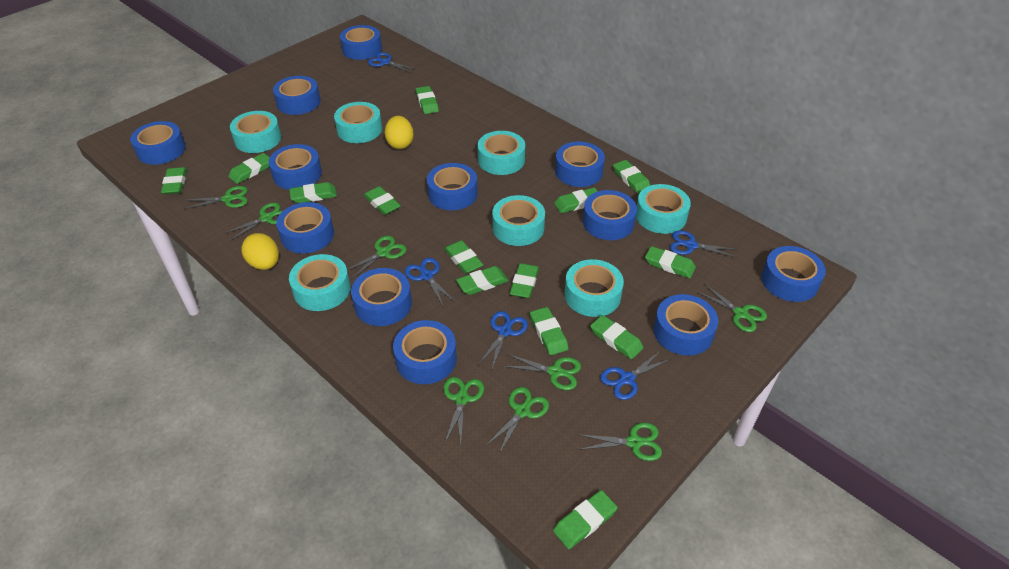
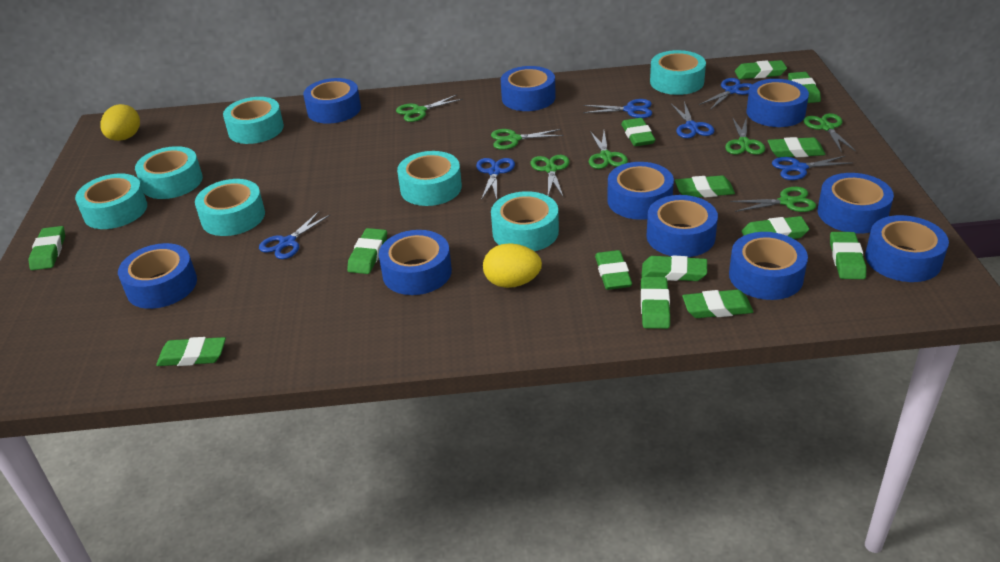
blue scissors: 5 -> 6
blue tape: 12 -> 10
green scissors: 8 -> 7

